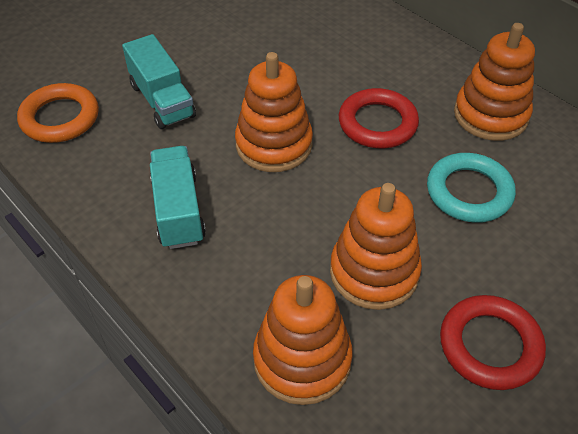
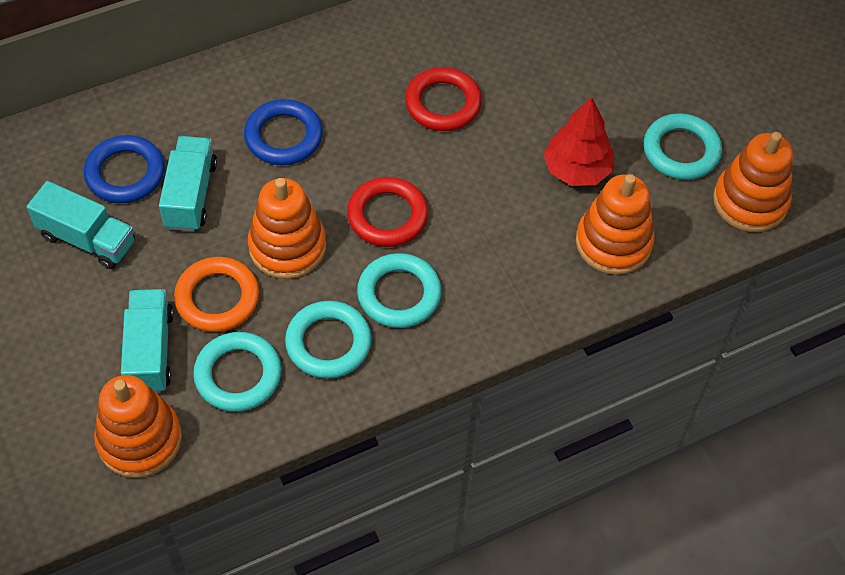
blue ring: 0 -> 2
red tree: 0 -> 1
turquoise ring: 1 -> 4
turquoise truck: 2 -> 3

